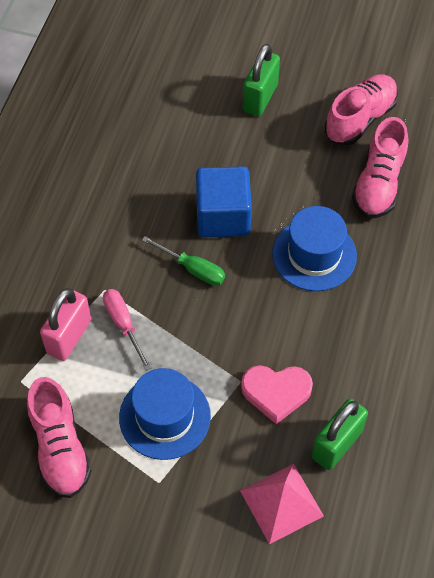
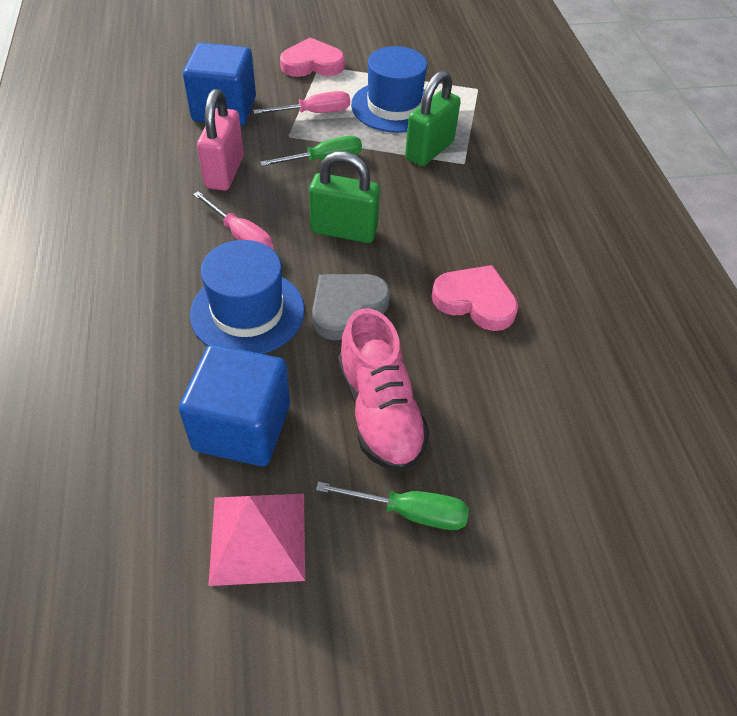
blue cube: 1 -> 2
green screwdriver: 1 -> 2
grey heart: 0 -> 1
pink heart: 1 -> 2
pink screwdriver: 1 -> 2
pink shoe: 3 -> 1

